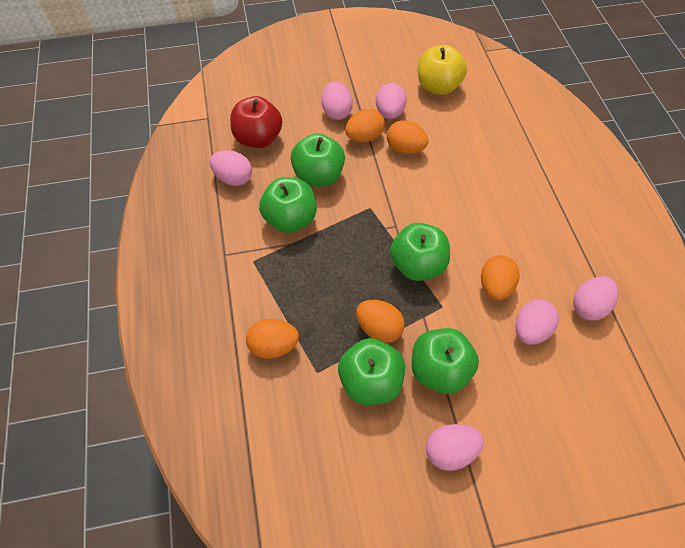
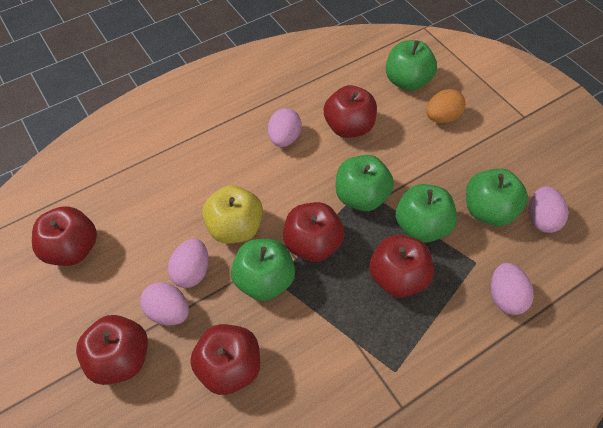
orange egg: 5 -> 1
pink egg: 6 -> 5
red apple: 1 -> 6

